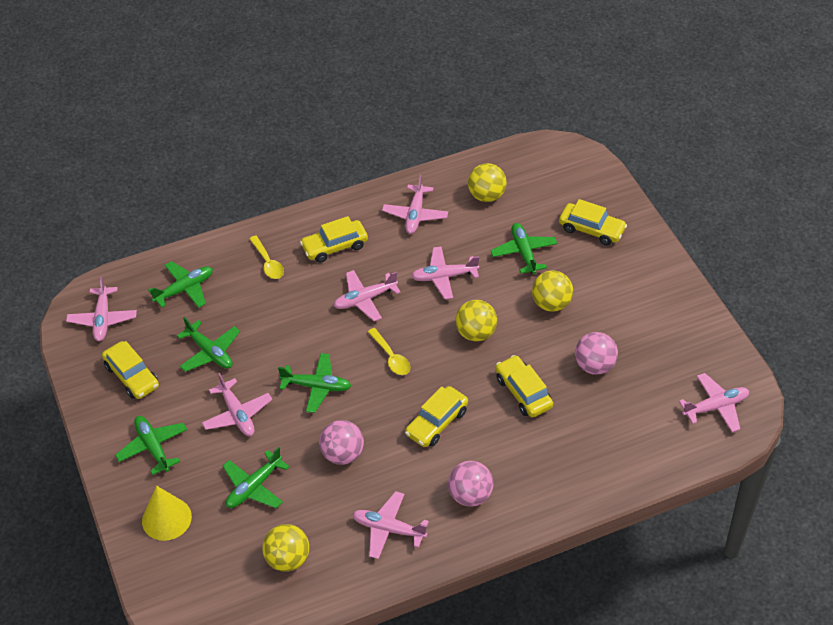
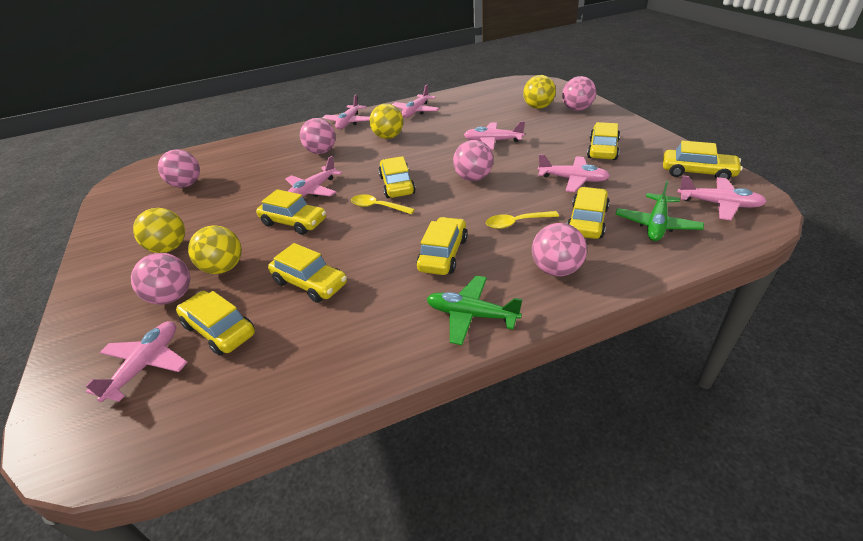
green plane: 6 -> 2
pink ball: 3 -> 6
yellow car: 5 -> 8
yellow cone: 1 -> 0

